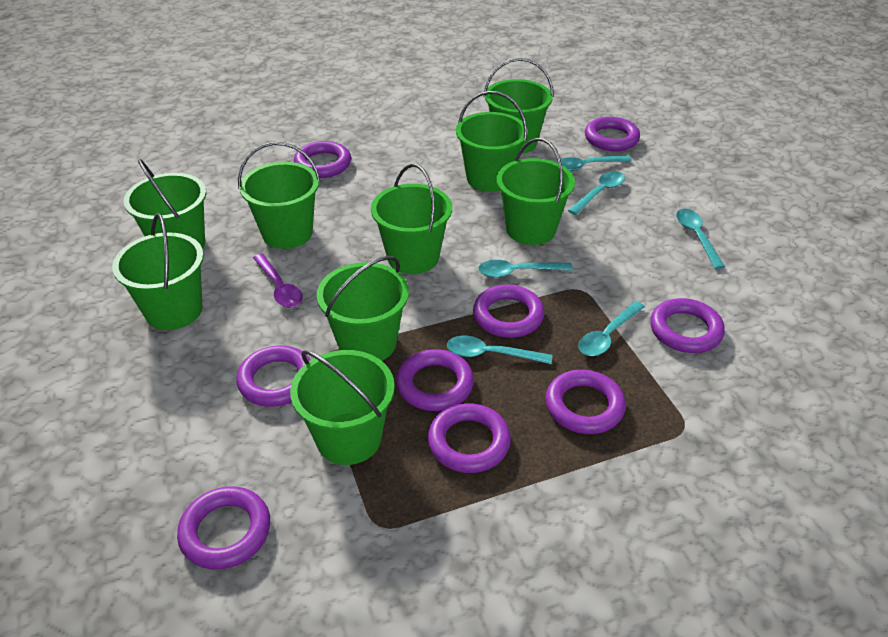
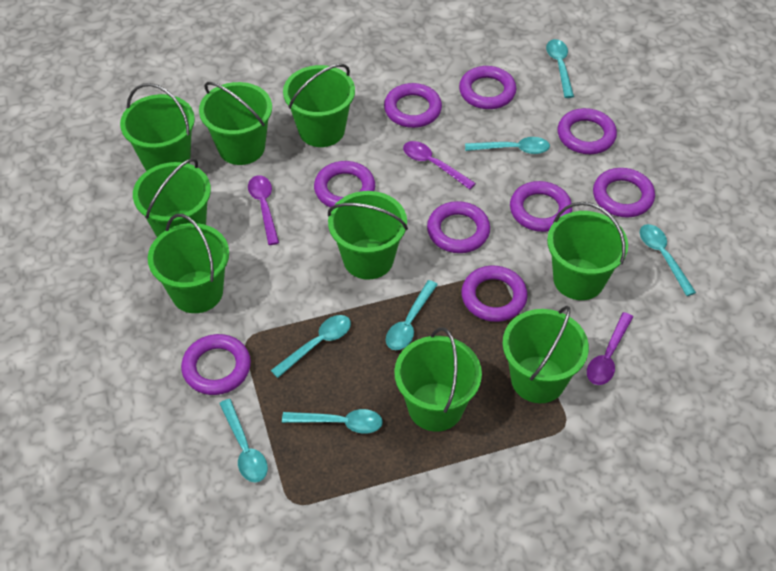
purple spoon: 1 -> 3
turquoise spoon: 6 -> 7

